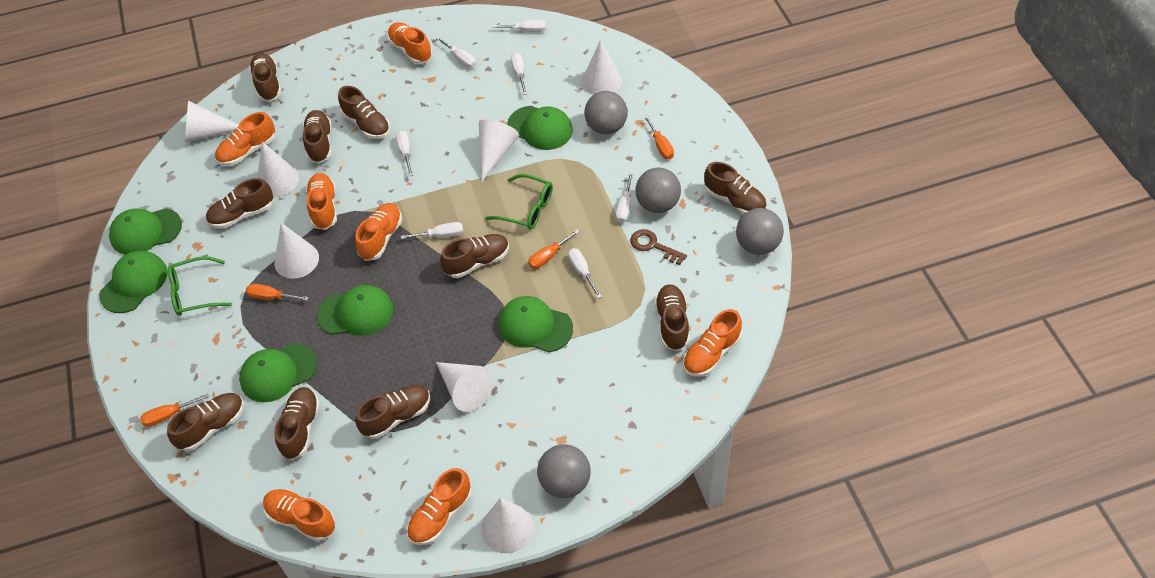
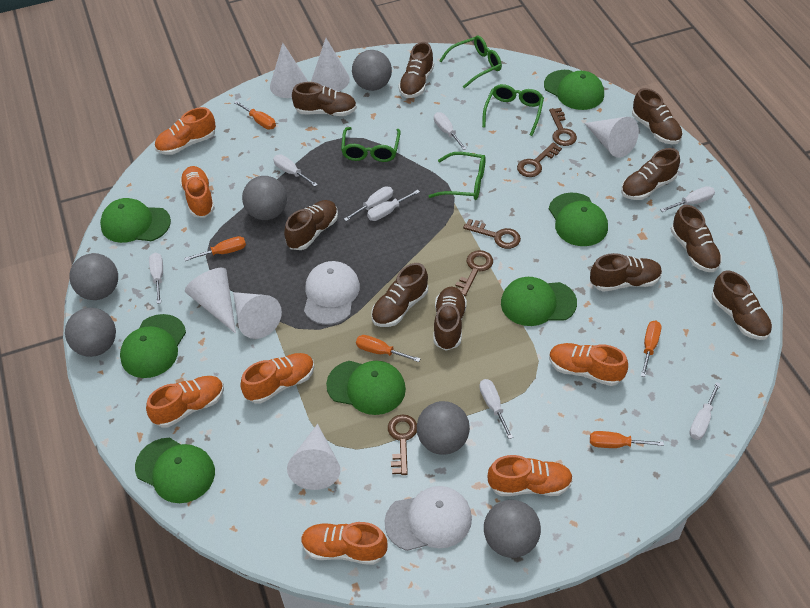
brown key: 1 -> 5
green cap: 6 -> 7
green glasses: 2 -> 4
grey ball: 4 -> 6
orange screwdriver: 4 -> 5
white cap: 0 -> 2
white cone: 7 -> 6
white screwdriver: 7 -> 8

